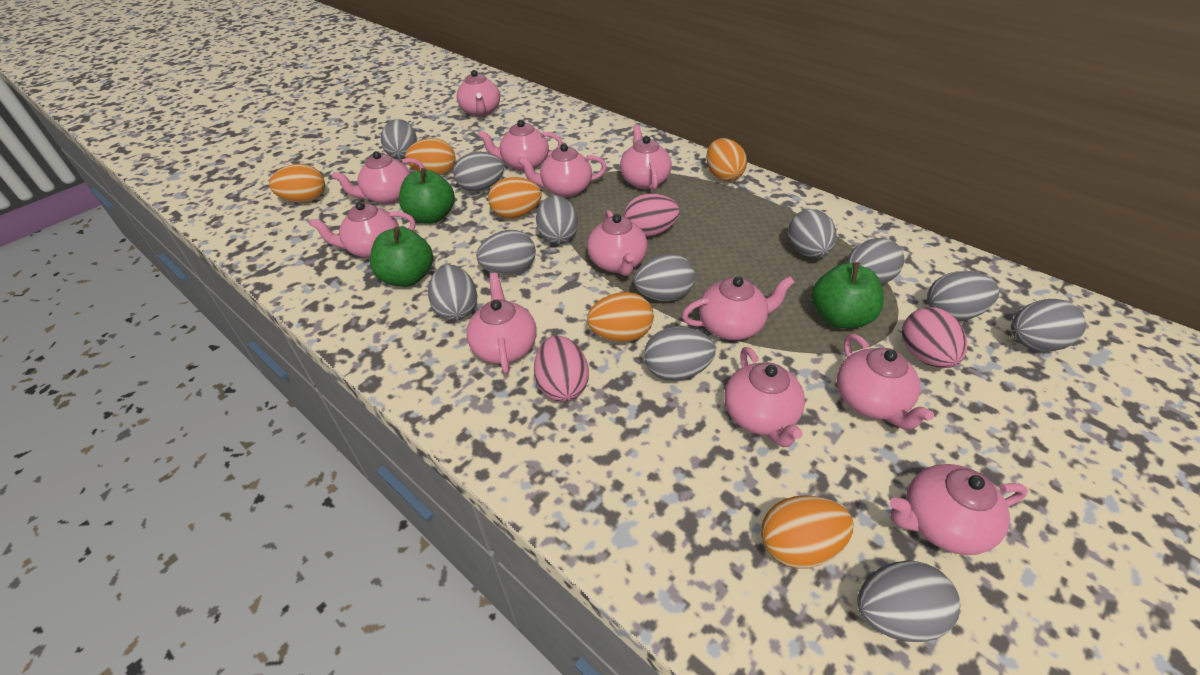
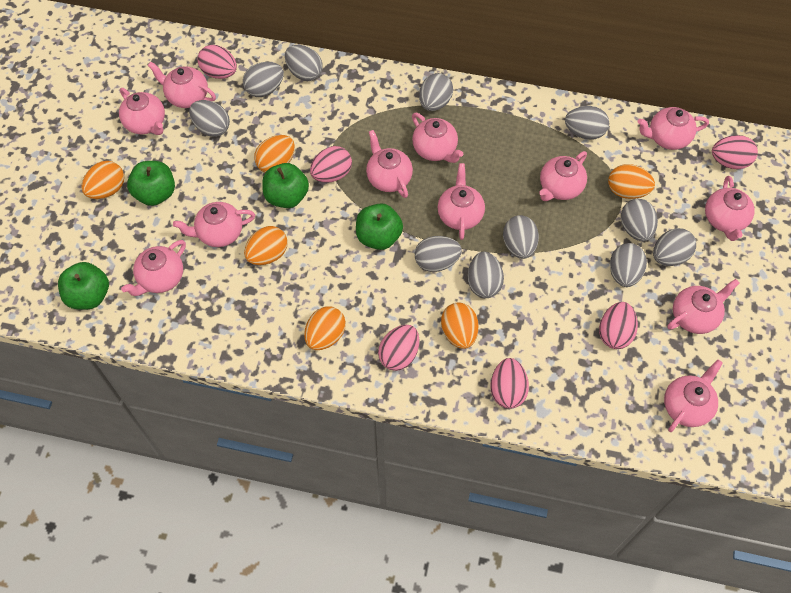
green apple: 3 -> 4
grey egg: 12 -> 11
pink egg: 3 -> 6

